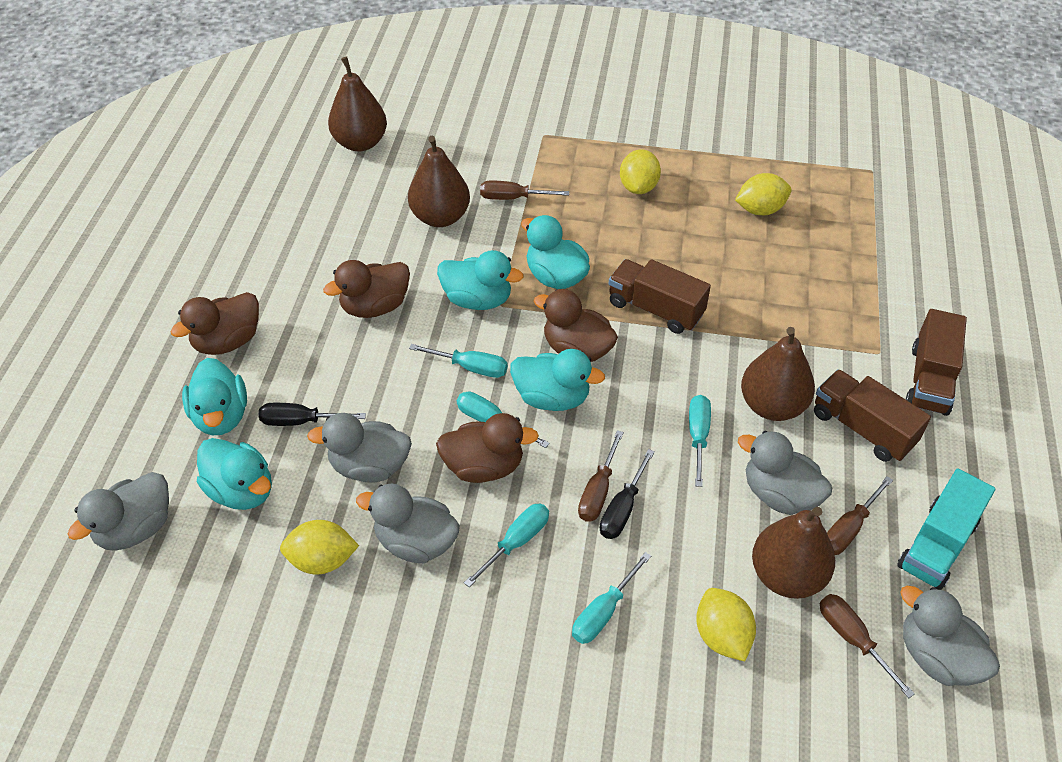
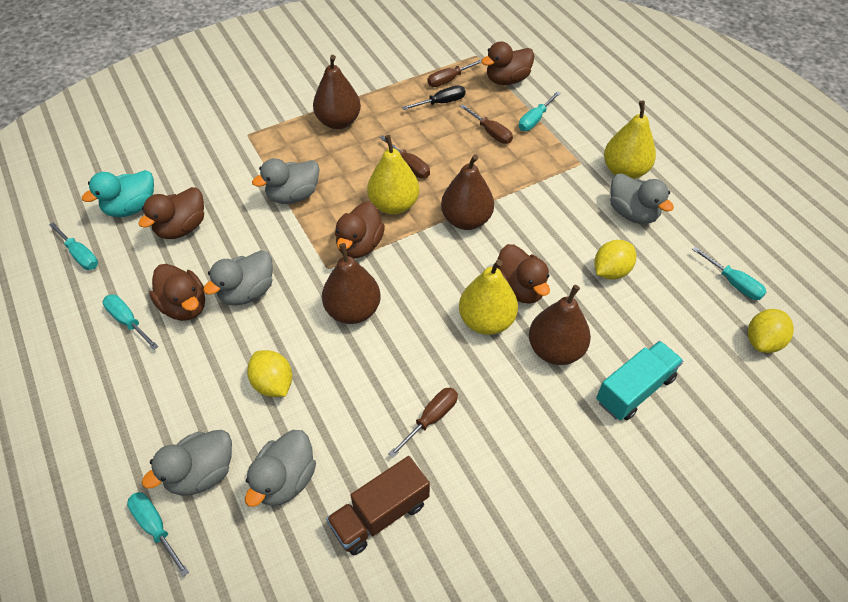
black screwdriver: 2 -> 1
brown duck: 4 -> 5
brown truck: 3 -> 1
turquoise duck: 5 -> 1
yellow lemon: 4 -> 3
yellow pear: 0 -> 3

